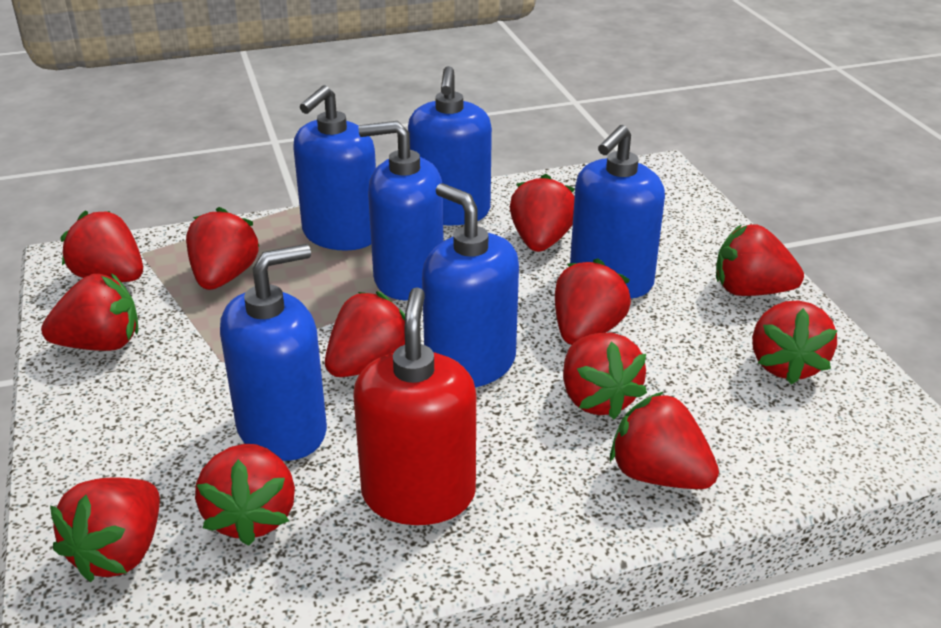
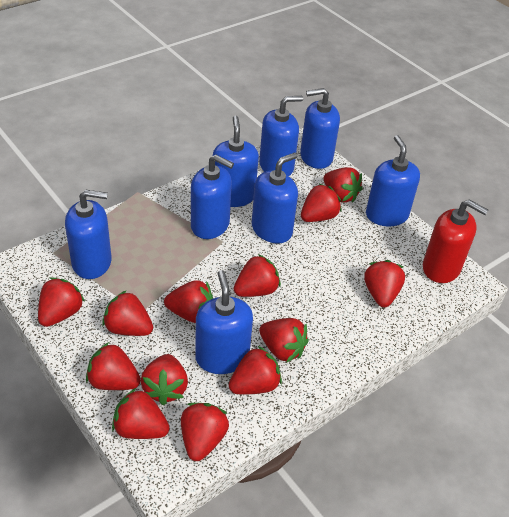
blue soap dispenser: 6 -> 8
red strawberry: 12 -> 13

